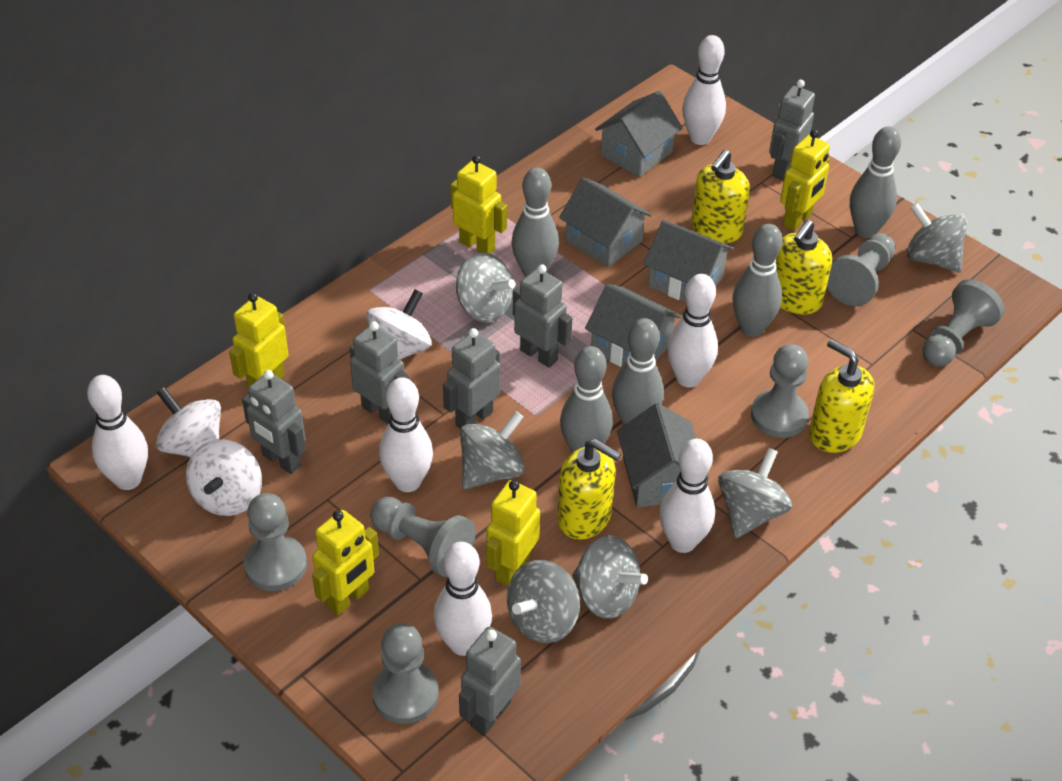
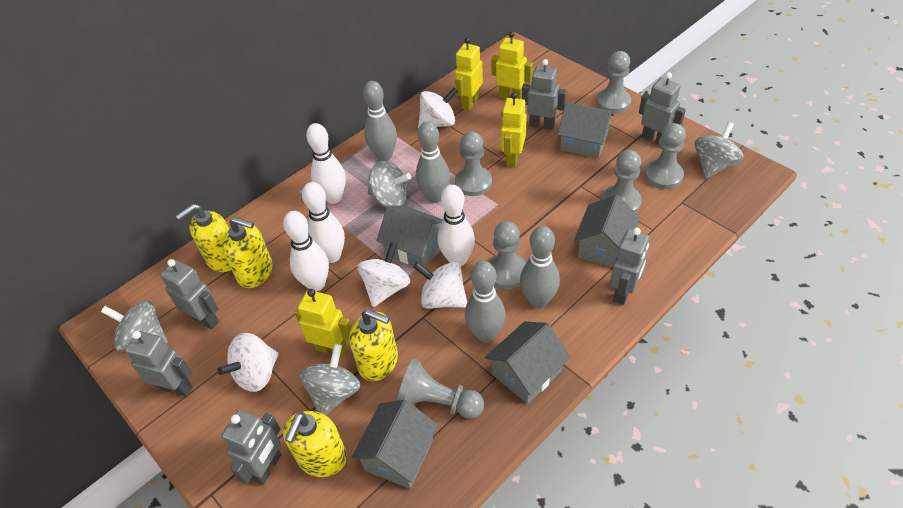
grey bowling pin: 5 -> 4
grey spinning top: 6 -> 4
white bowling pin: 6 -> 4
white spinning top: 3 -> 4
yellow robot: 5 -> 4

